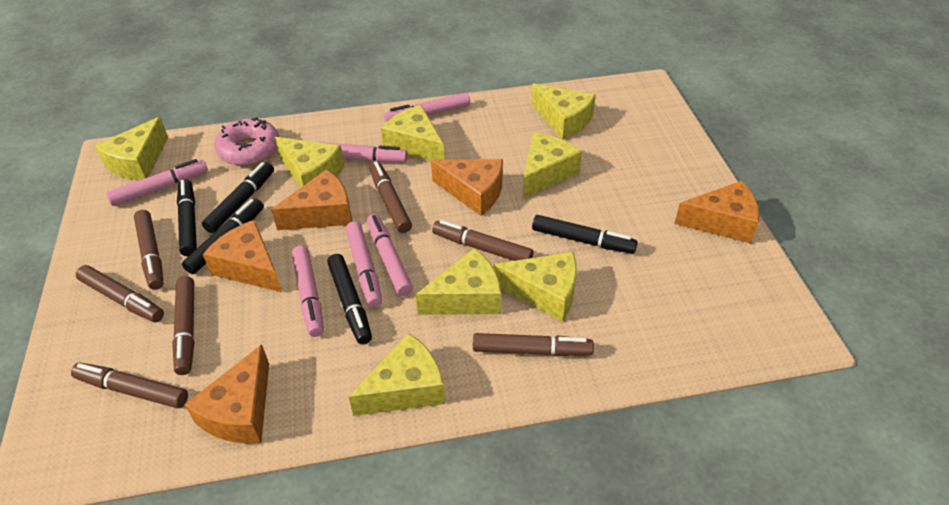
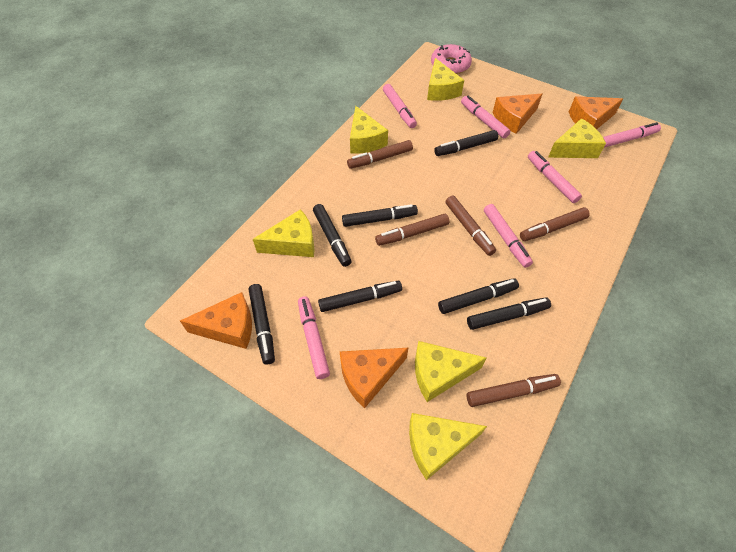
black marker: 5 -> 7
brown marker: 7 -> 5
orange cheese: 5 -> 4
yellow cheese: 8 -> 6

